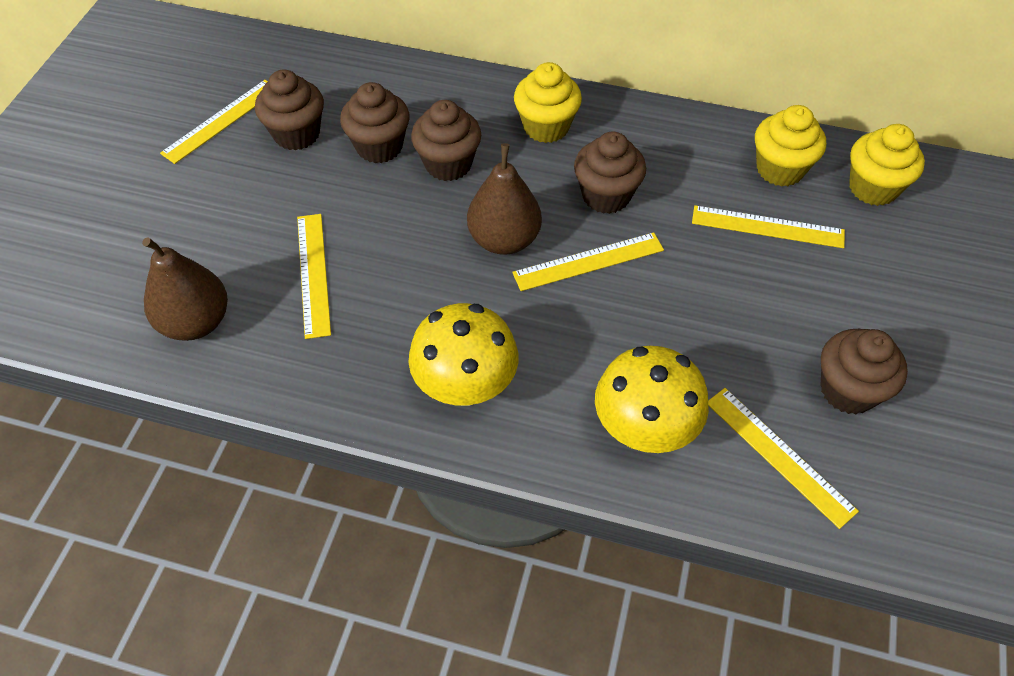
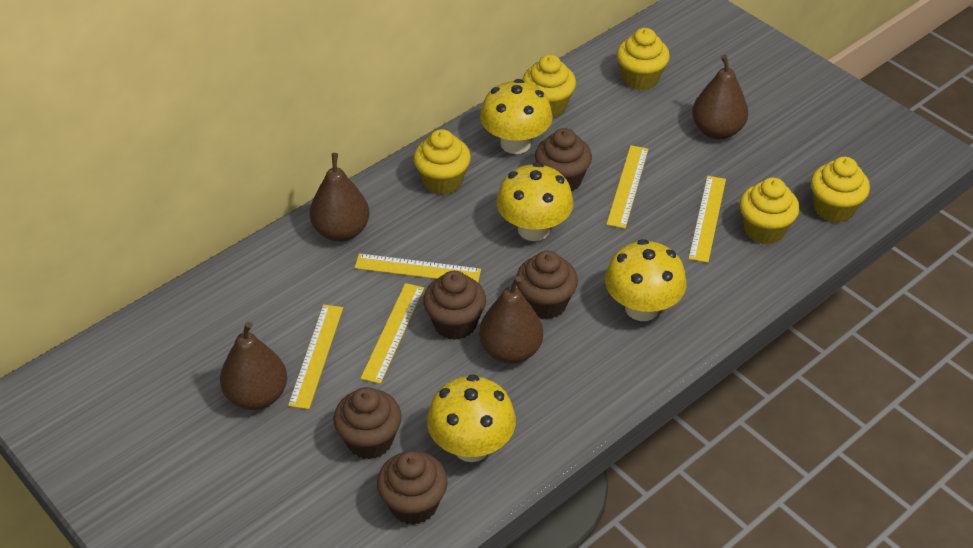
brown pear: 2 -> 4
yellow cupcake: 3 -> 5
yellow mushroom: 2 -> 4

